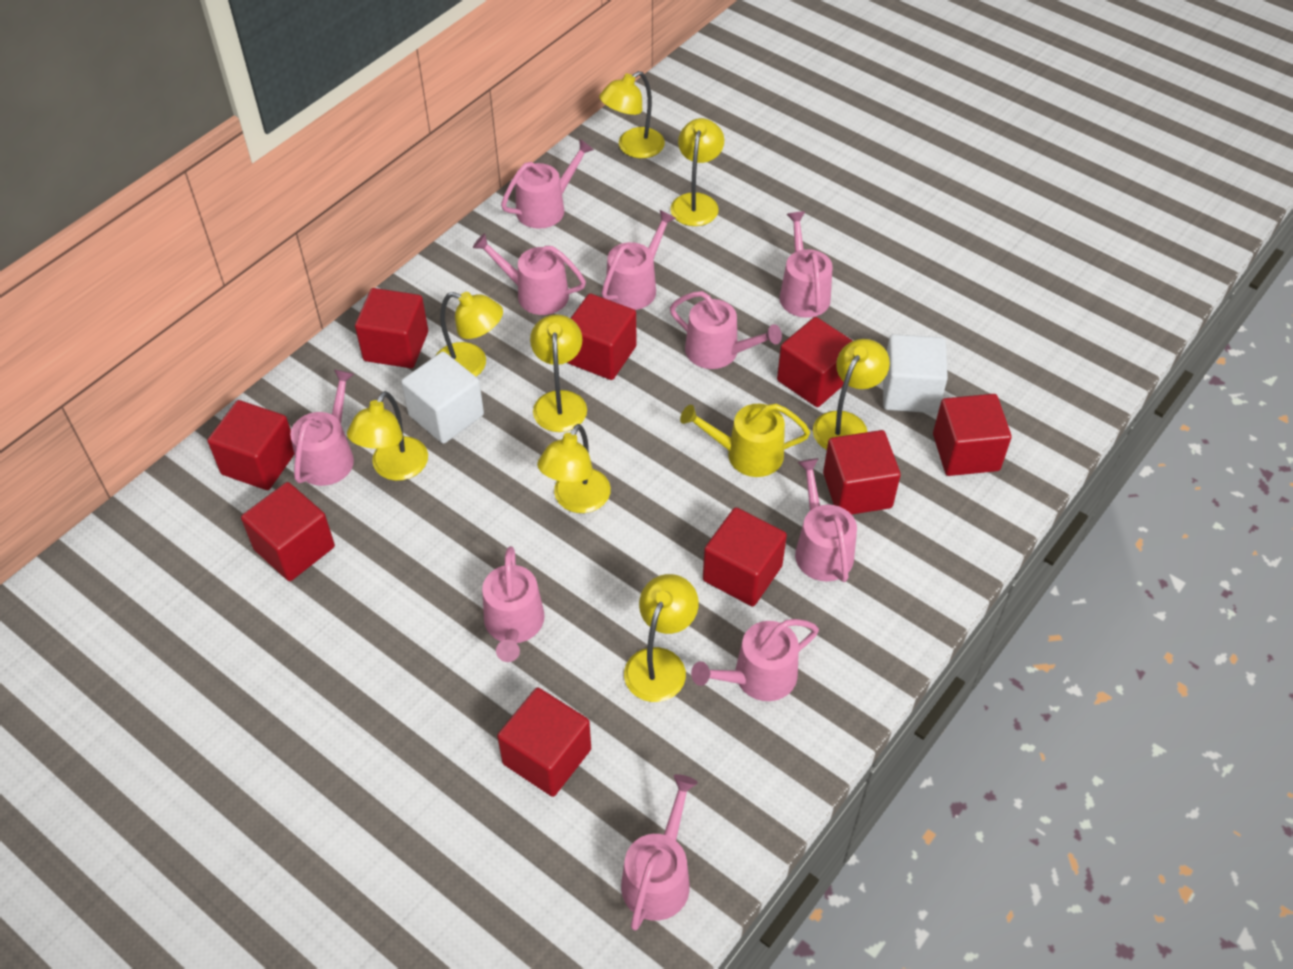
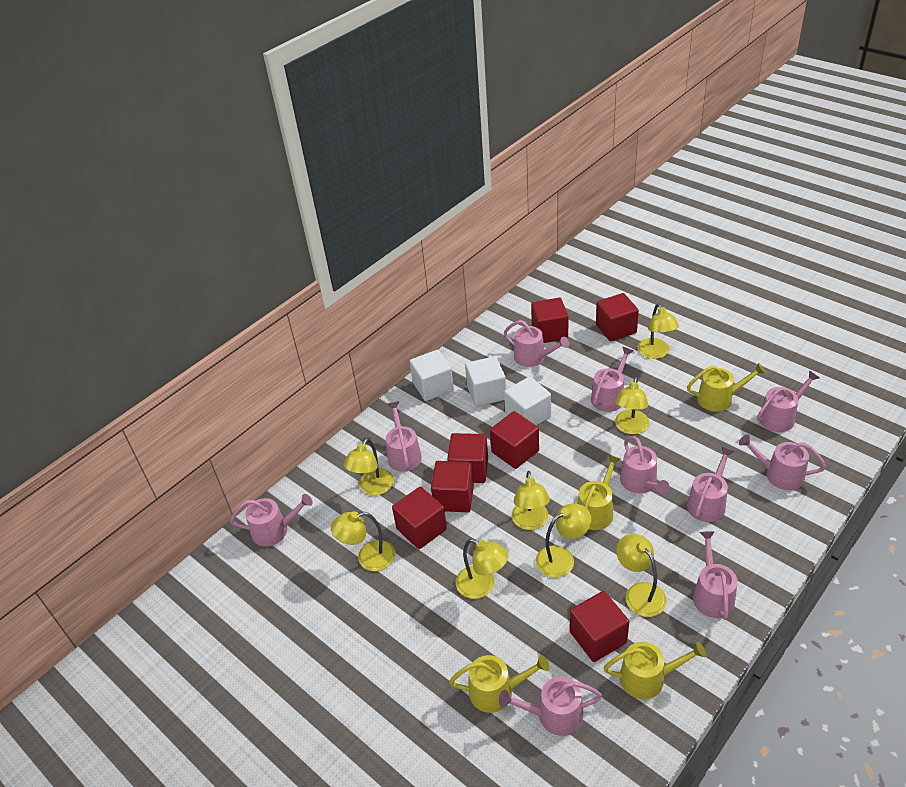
red cube: 9 -> 7
white cube: 2 -> 3
yellow watering can: 1 -> 4

